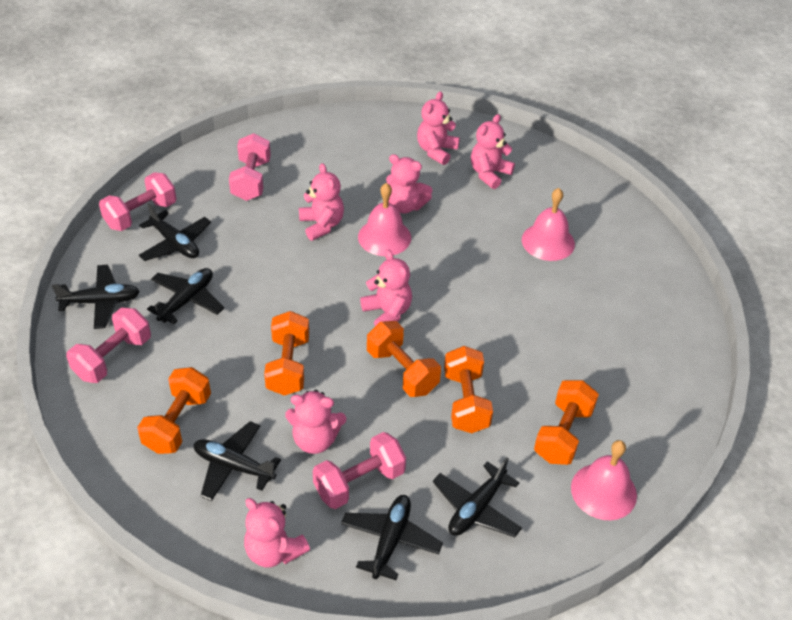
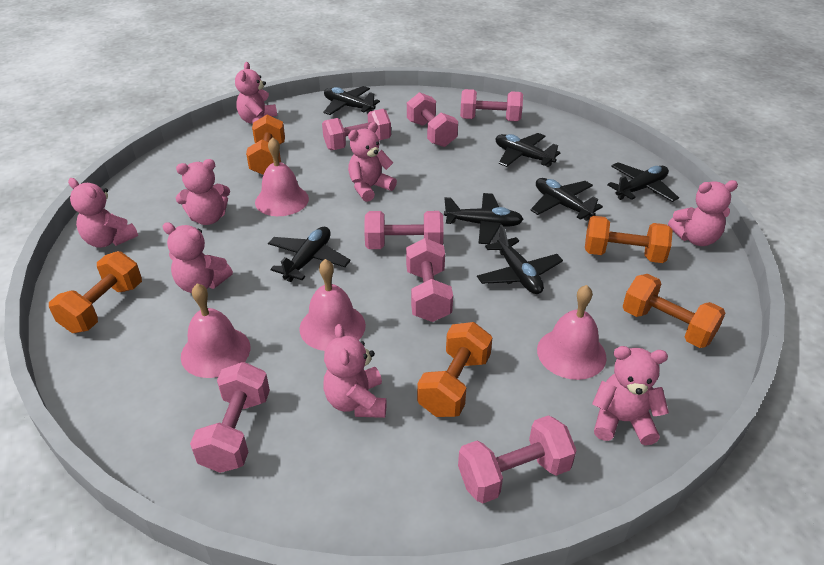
black plane: 6 -> 7
pink bell: 3 -> 4
pink dumbbell: 4 -> 7
pink teddy bear: 7 -> 8

